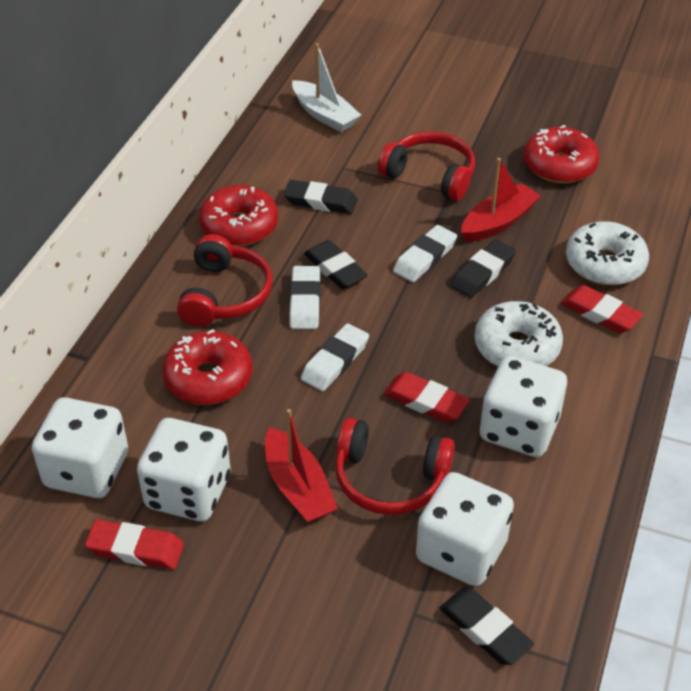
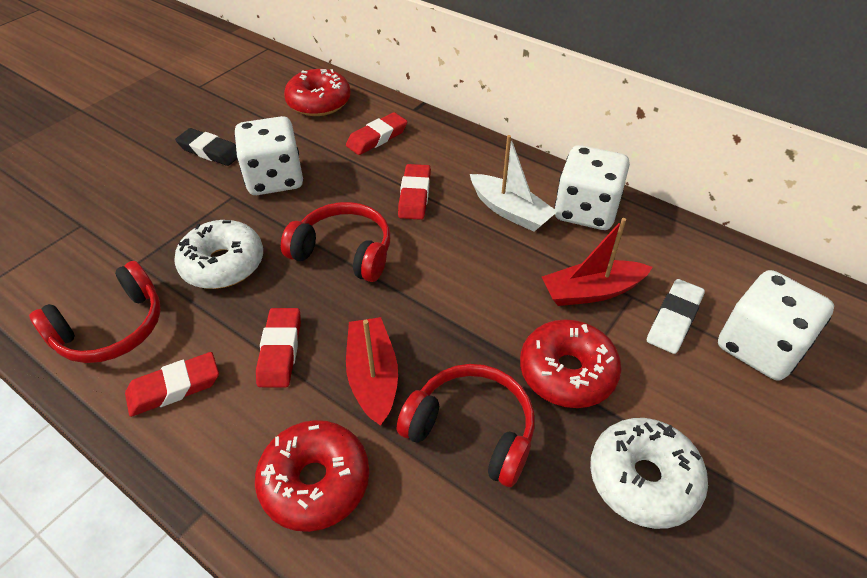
black eraser: 4 -> 1
red eraser: 3 -> 4
white dice: 4 -> 3
white eraser: 3 -> 1

